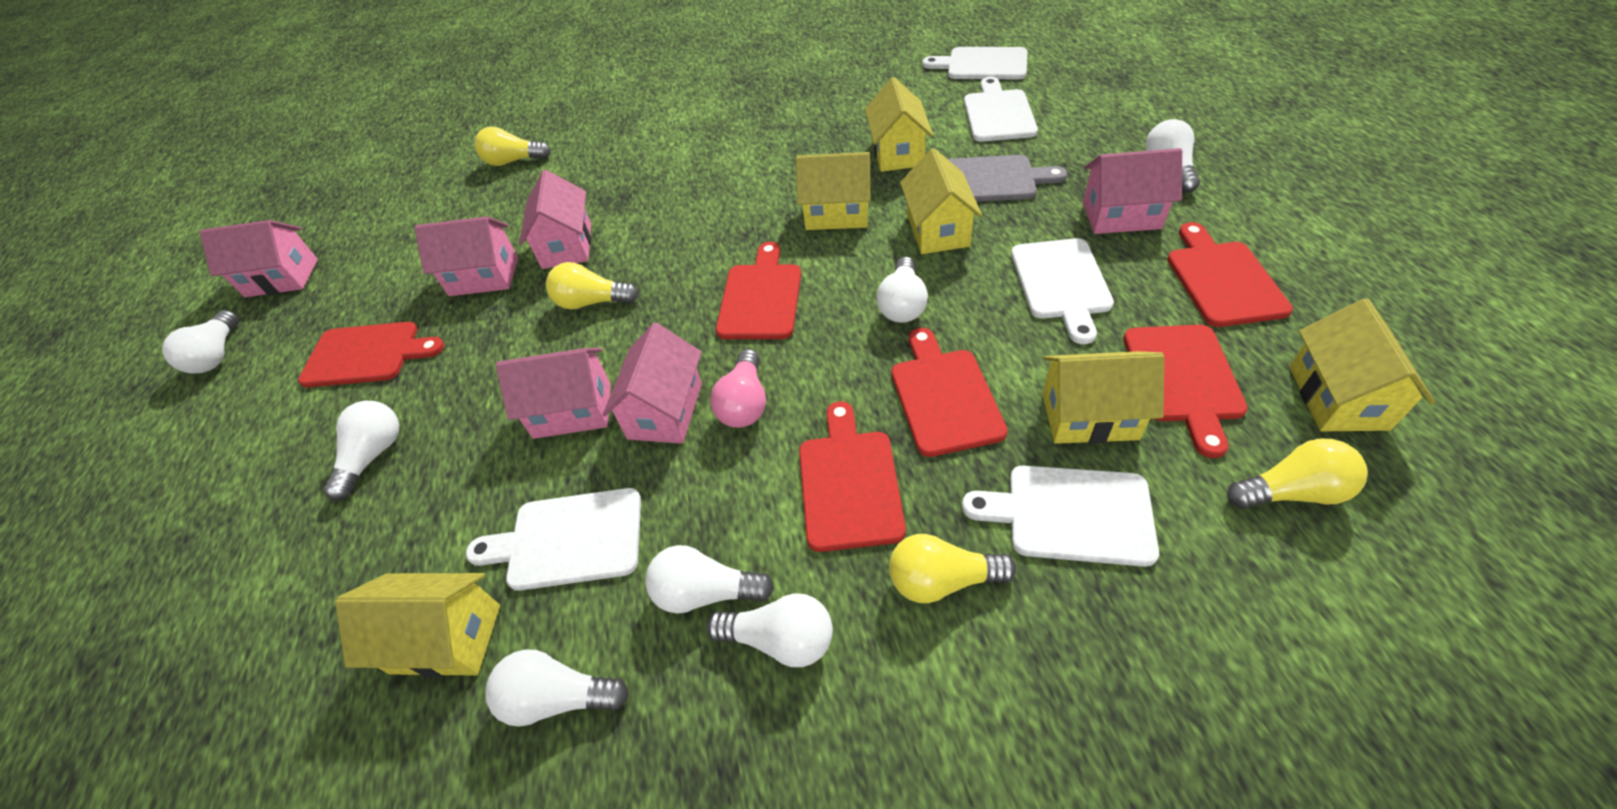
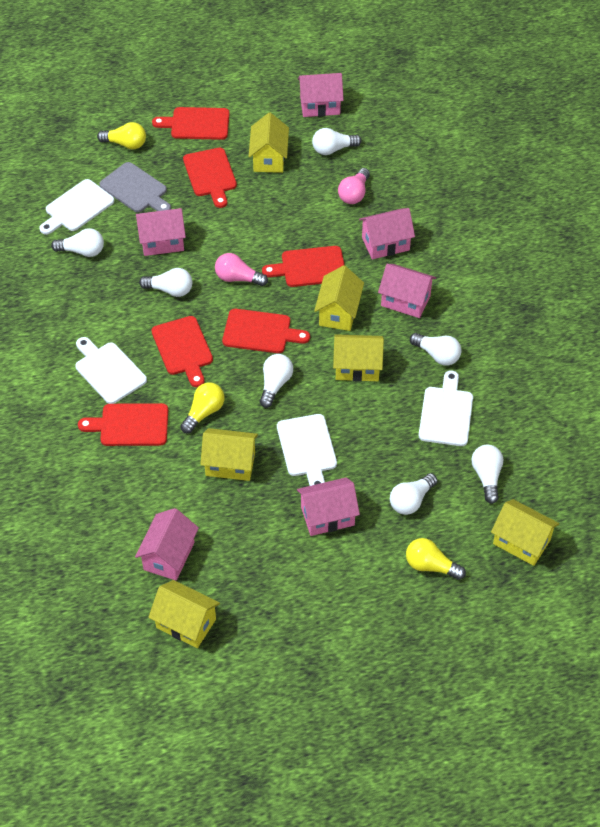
pink light bulb: 1 -> 2
white cutting board: 5 -> 4
yellow light bulb: 4 -> 3

